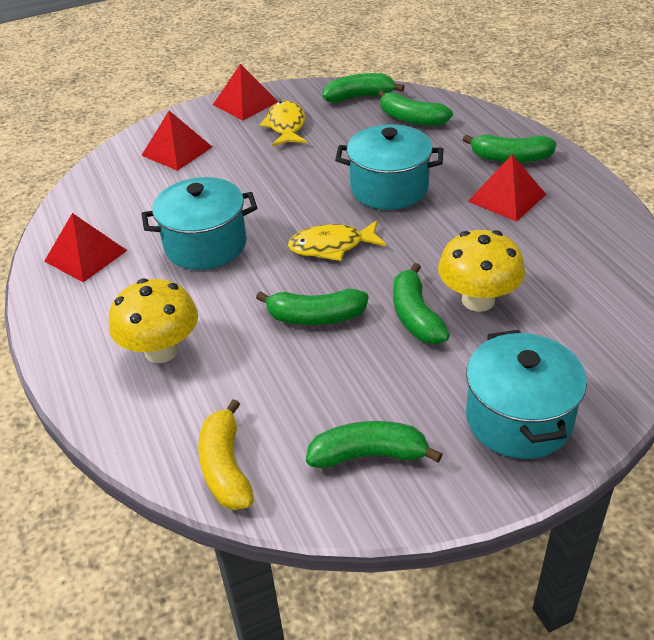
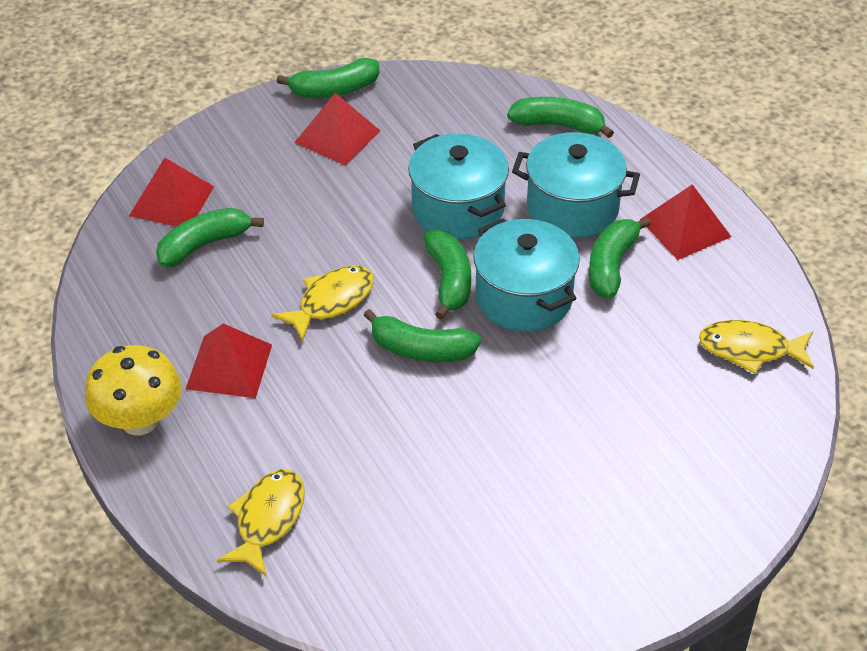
yellow banana: 1 -> 0
yellow fish: 2 -> 3
yellow mushroom: 2 -> 1

